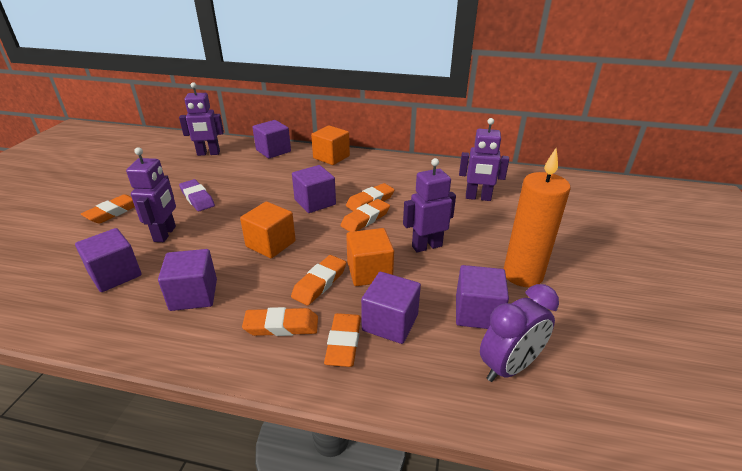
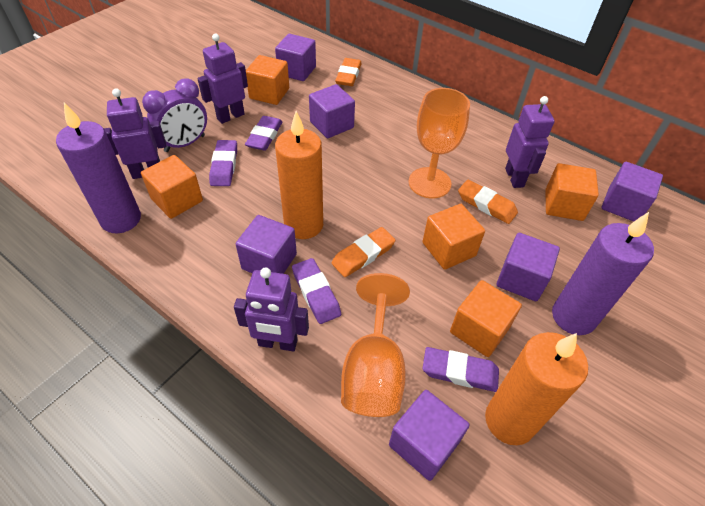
orange candle: 1 -> 2
orange cube: 3 -> 5
orange eraser: 6 -> 3
orange goblet: 0 -> 2
purple candle: 0 -> 2
purple eraser: 1 -> 4

